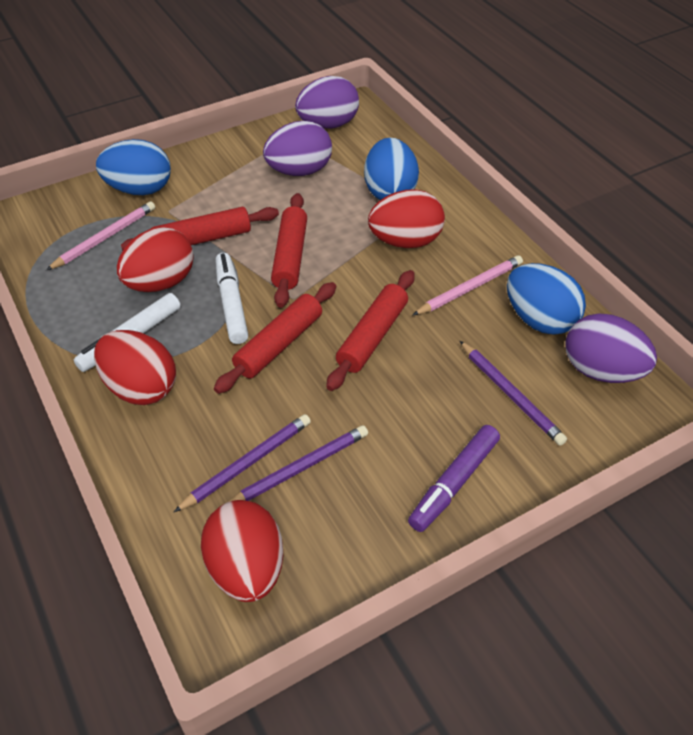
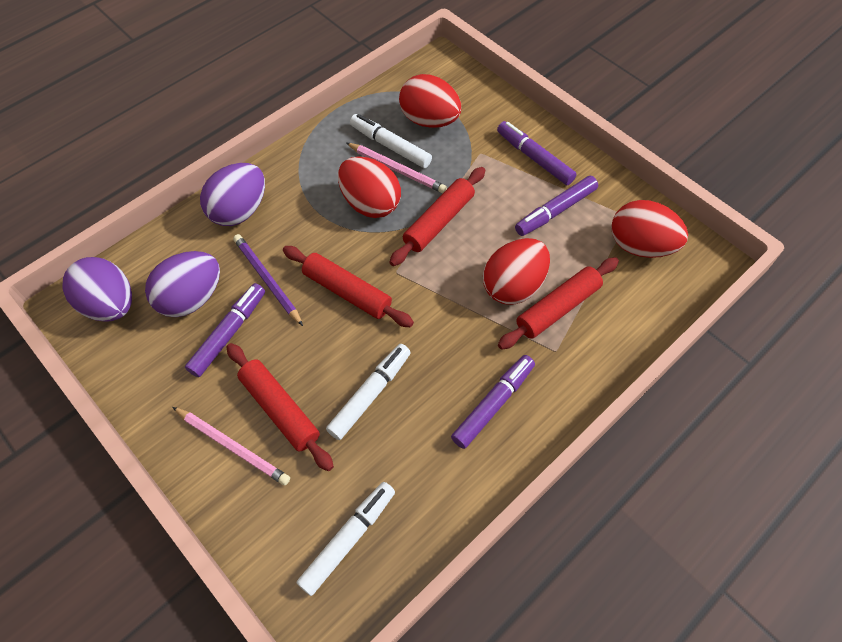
blue egg: 3 -> 0
purple marker: 1 -> 4
purple pencil: 3 -> 1
white marker: 2 -> 3

